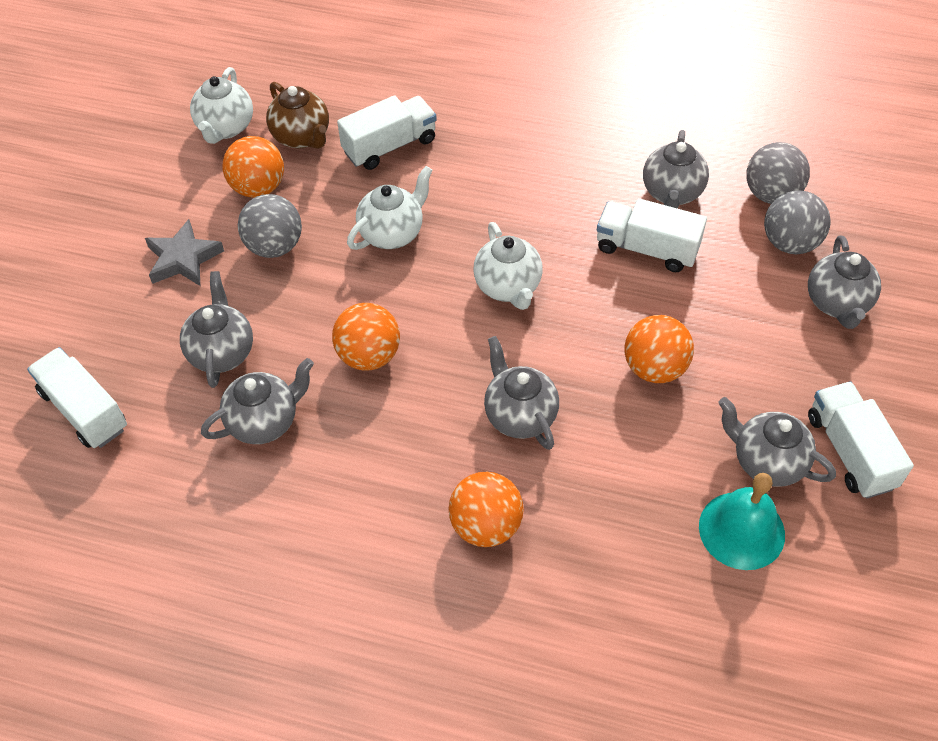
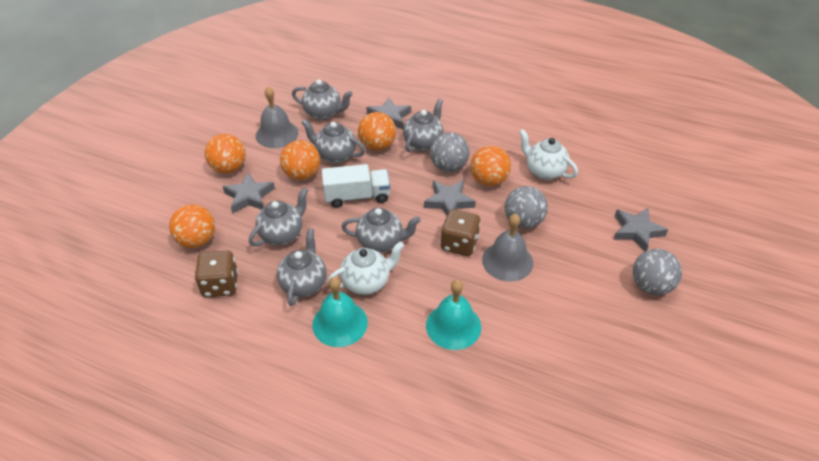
brown dice: 0 -> 2
brown teapot: 1 -> 0
grey bell: 0 -> 2
grey star: 1 -> 4
orange ball: 4 -> 5
turquoise bell: 1 -> 2
white teapot: 3 -> 2
white truck: 4 -> 1

